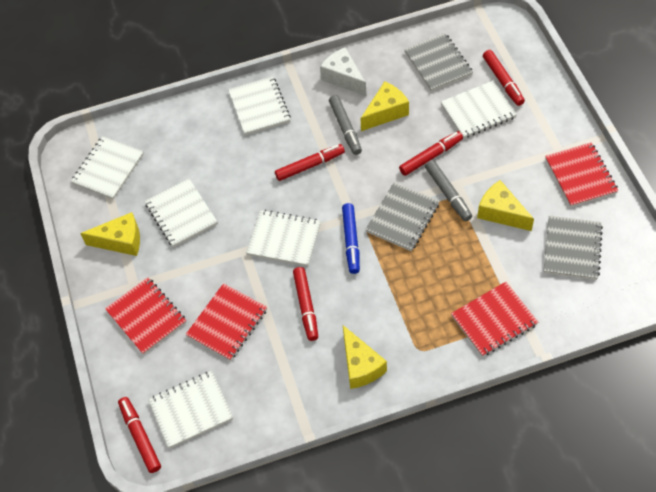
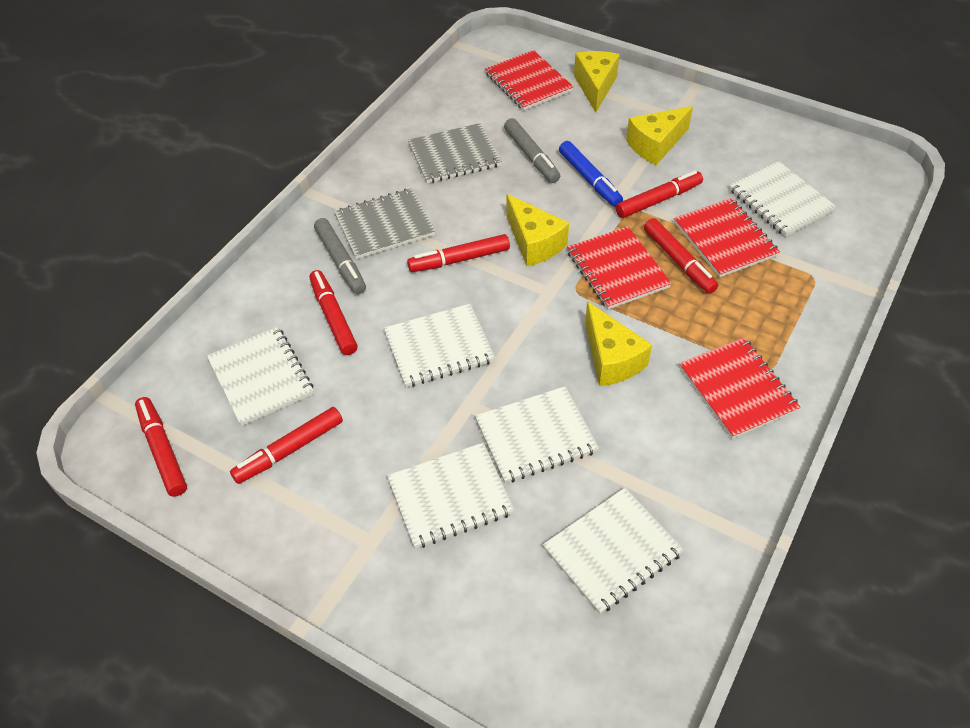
grey notebook: 3 -> 2
red marker: 5 -> 6
white cheese: 1 -> 0

